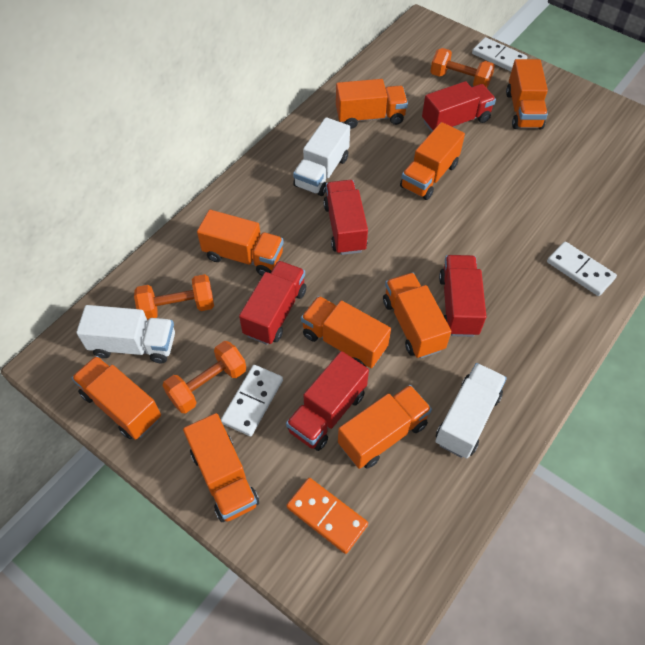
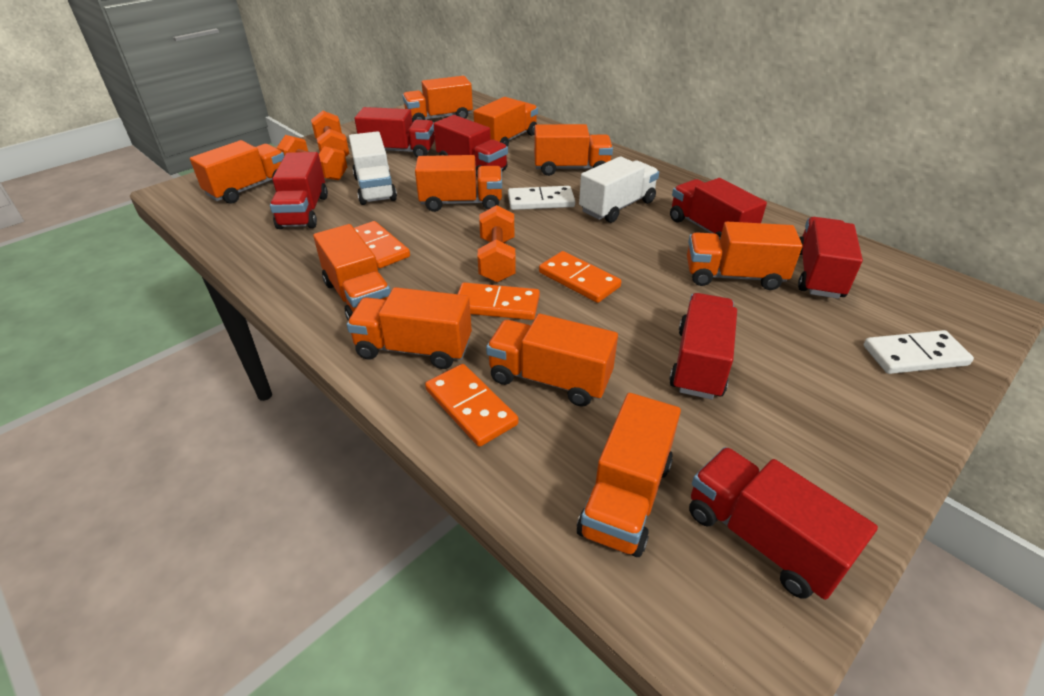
orange domino: 1 -> 4
orange truck: 9 -> 10
red truck: 5 -> 7
white domino: 3 -> 2
white truck: 3 -> 2

